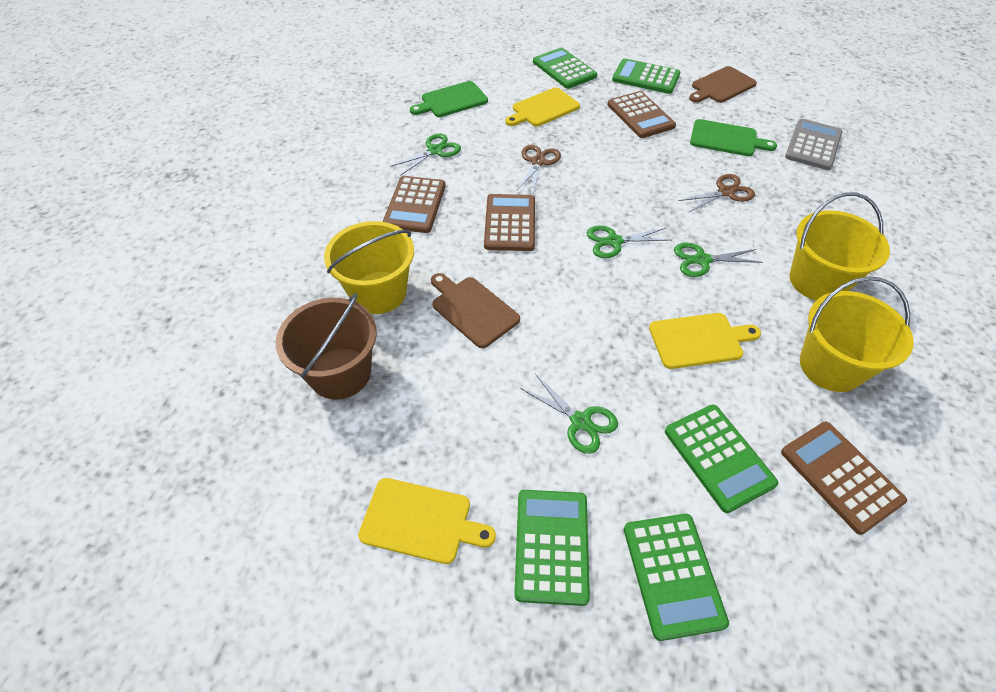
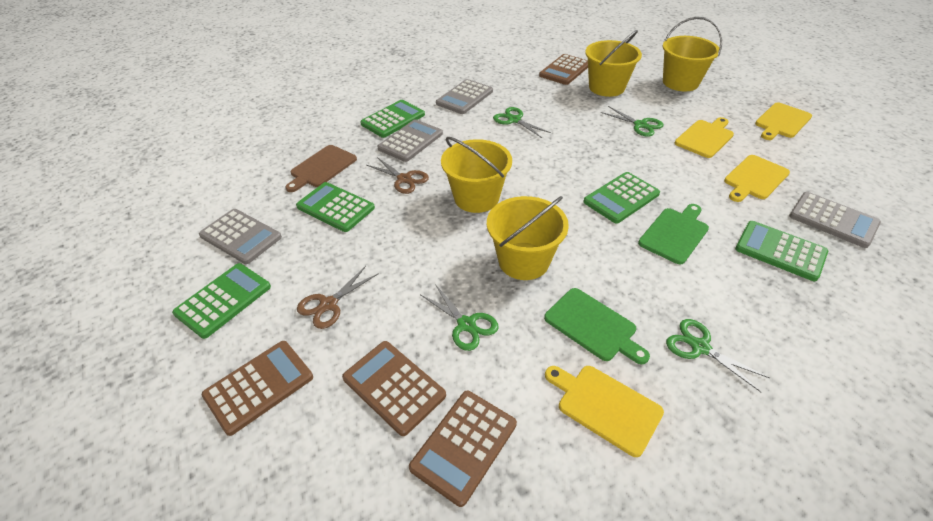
brown bucket: 1 -> 0
brown cutting board: 2 -> 1
grey calculator: 1 -> 4
yellow bucket: 3 -> 4
yellow cutting board: 3 -> 4

